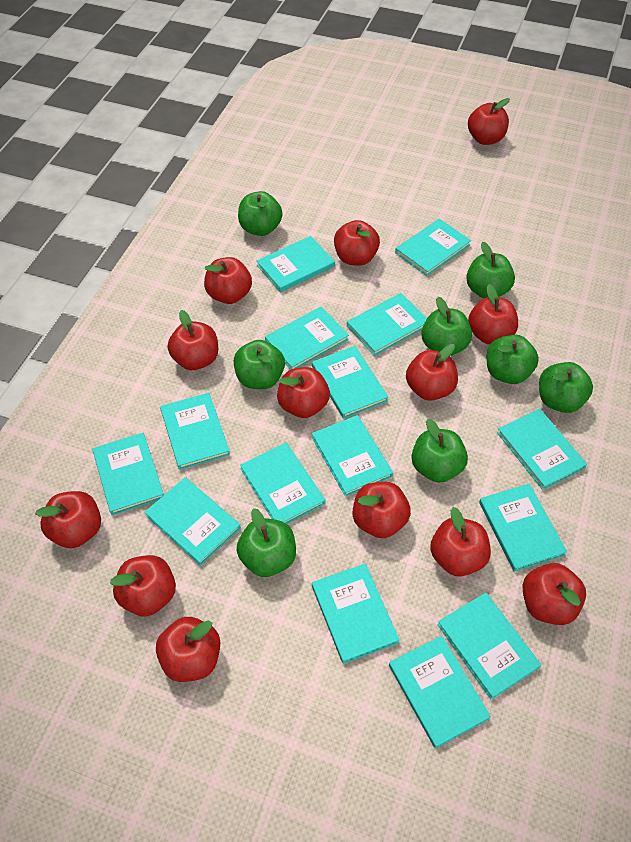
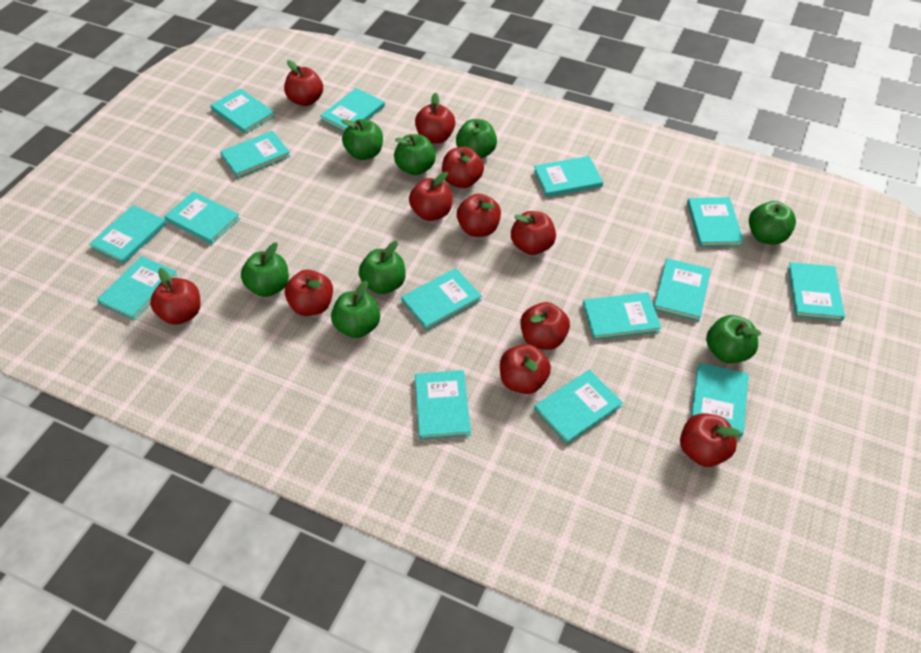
red apple: 13 -> 11

